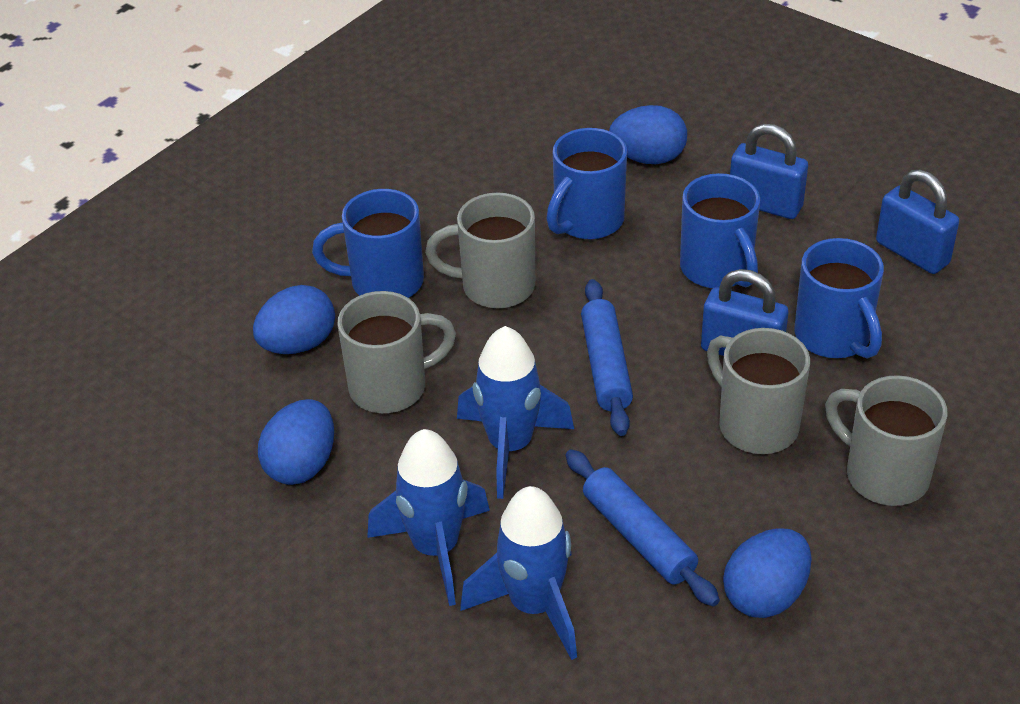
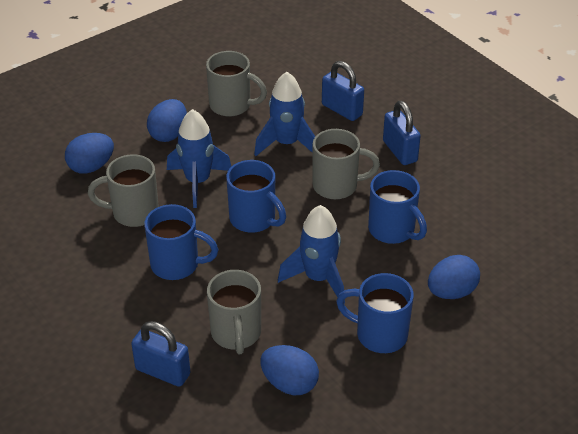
blue rolling pin: 2 -> 0

